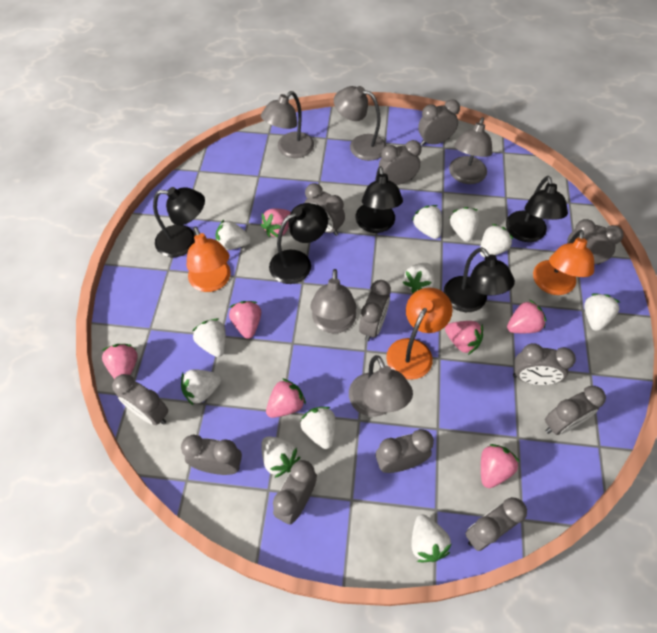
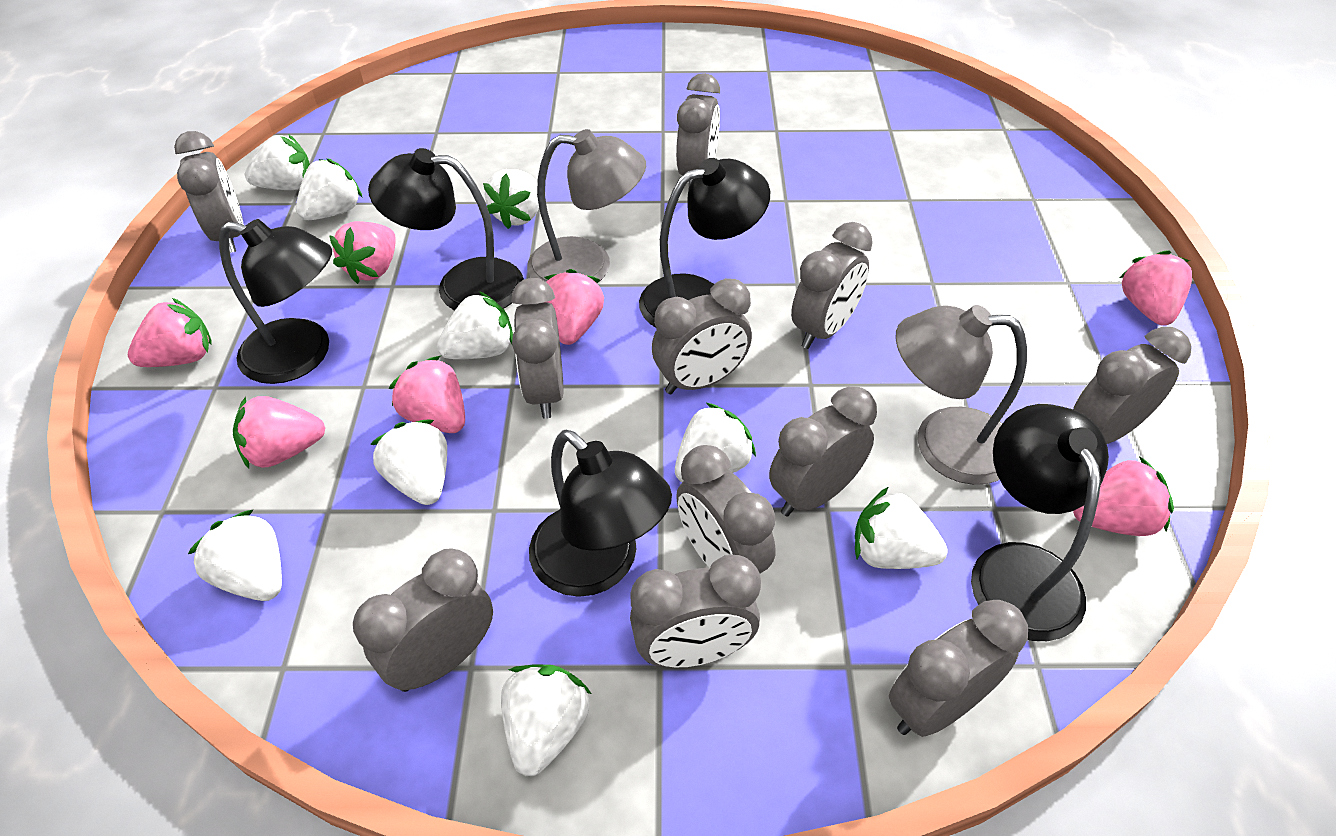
grey clock: 12 -> 11
grey lamp: 5 -> 2
orange lamp: 3 -> 0
white strawberry: 11 -> 9

